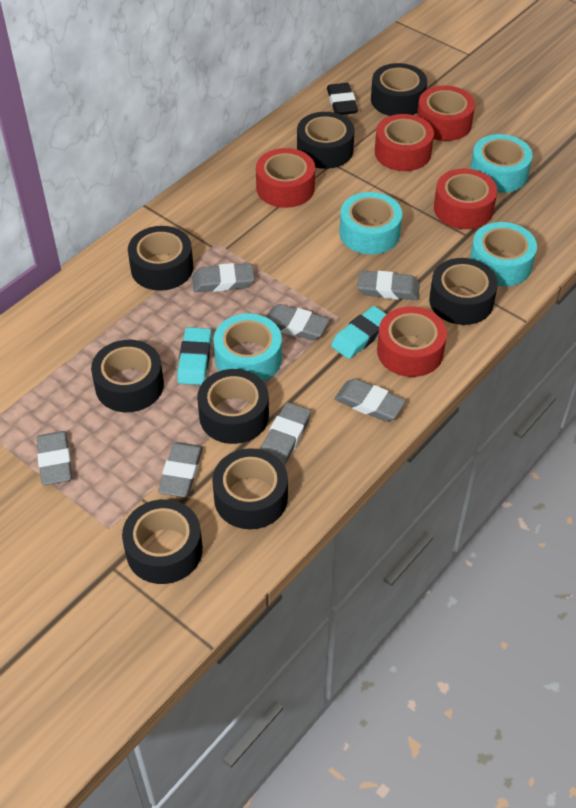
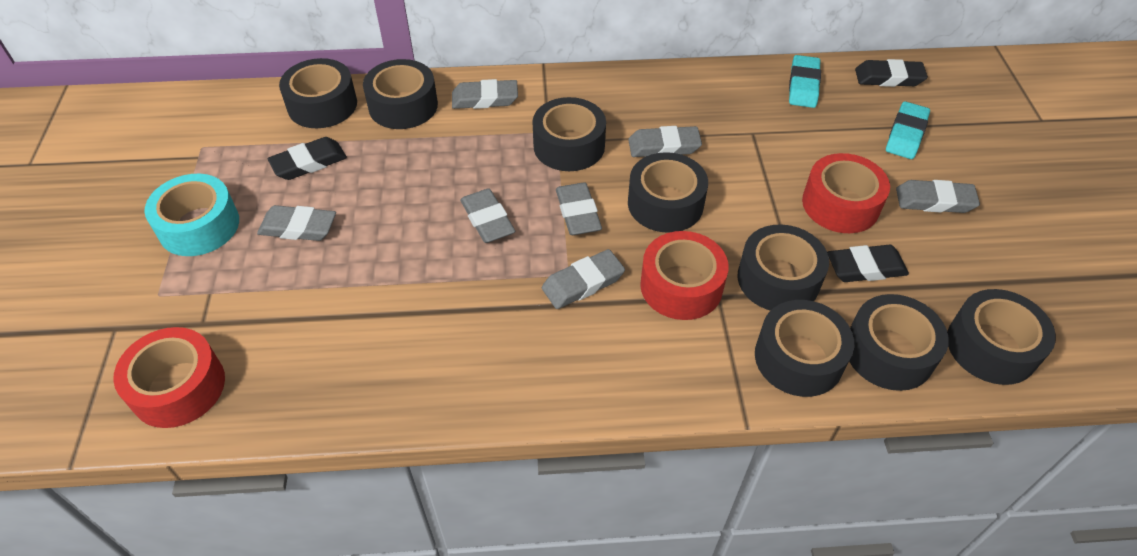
black eraser: 1 -> 3
red tape: 5 -> 3
turquoise tape: 4 -> 1

